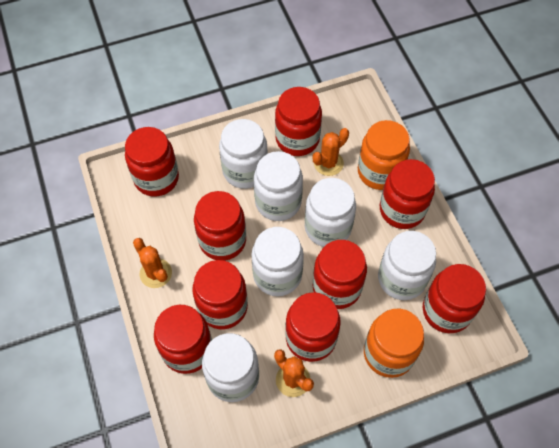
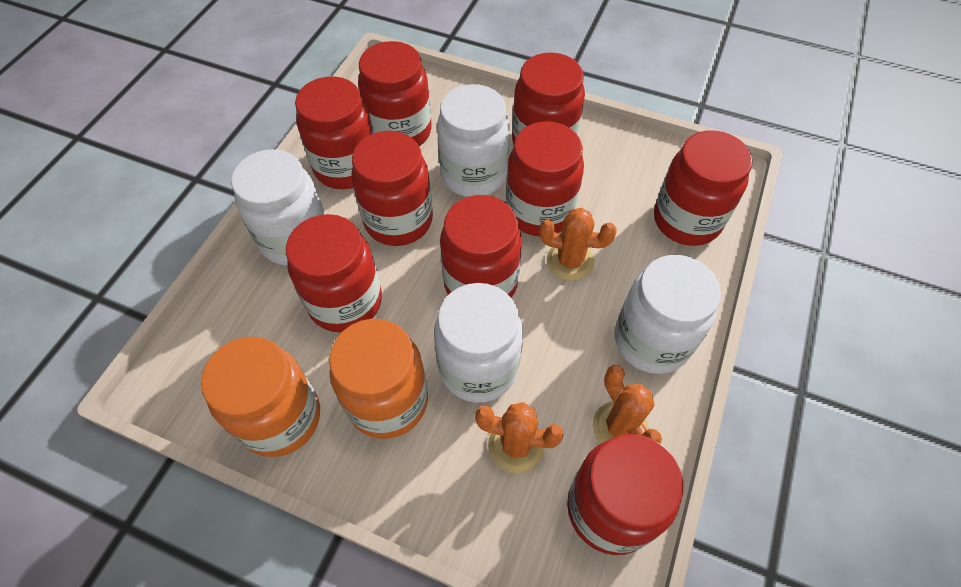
white jar: 6 -> 4

